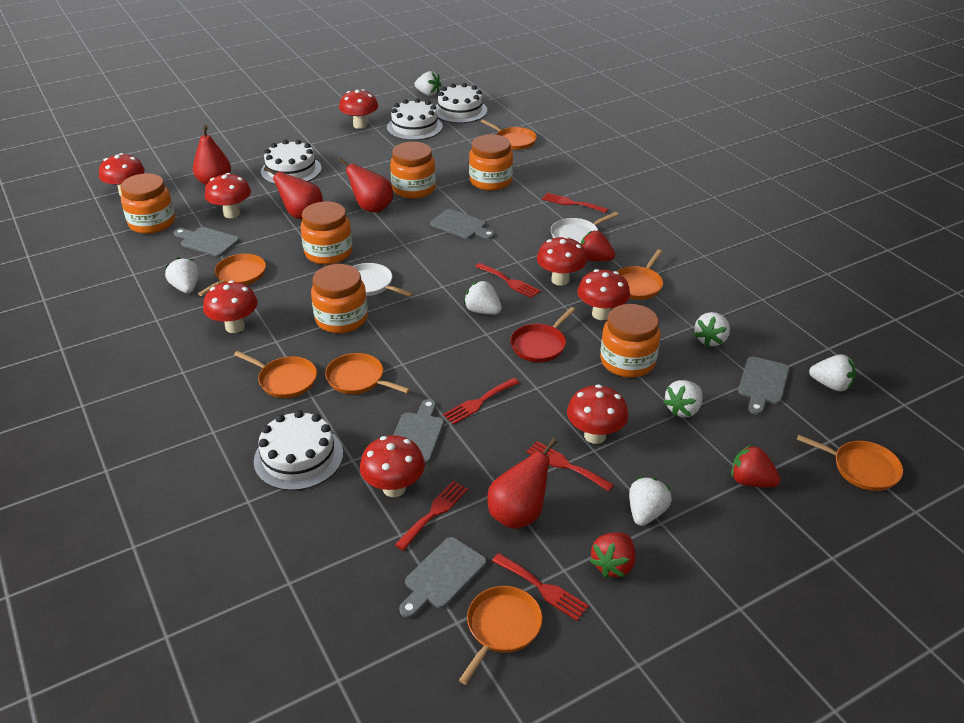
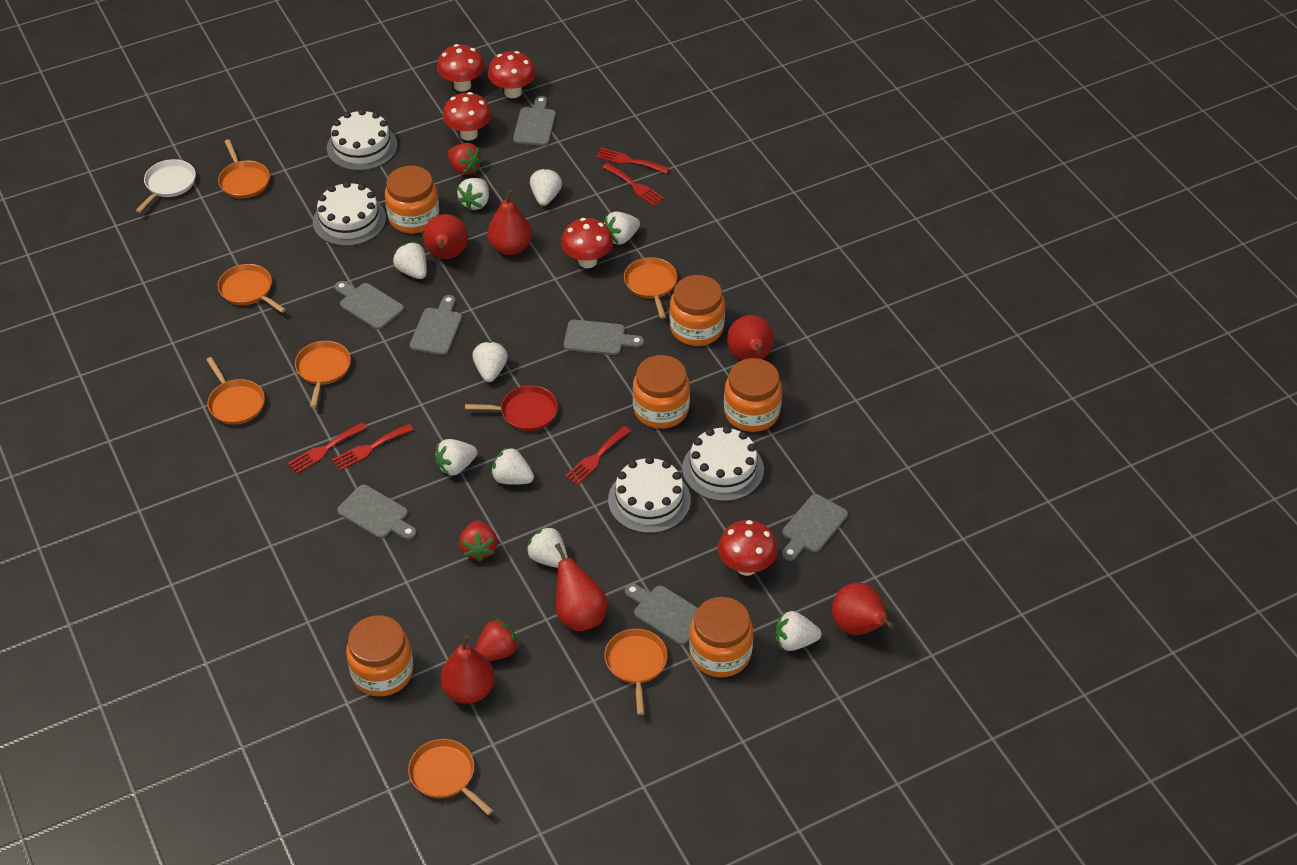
grey cutting board: 5 -> 7
red fork: 6 -> 5
red mushroom: 8 -> 5
red pear: 4 -> 6
white pan: 2 -> 1
white strawberry: 7 -> 9

